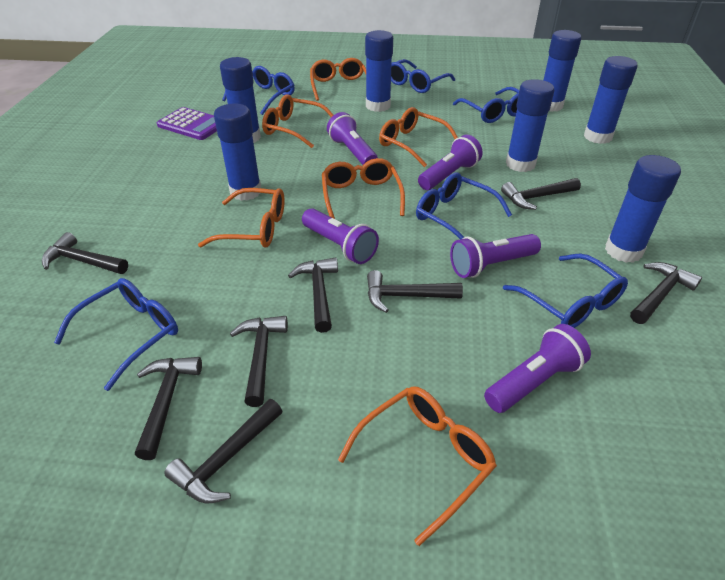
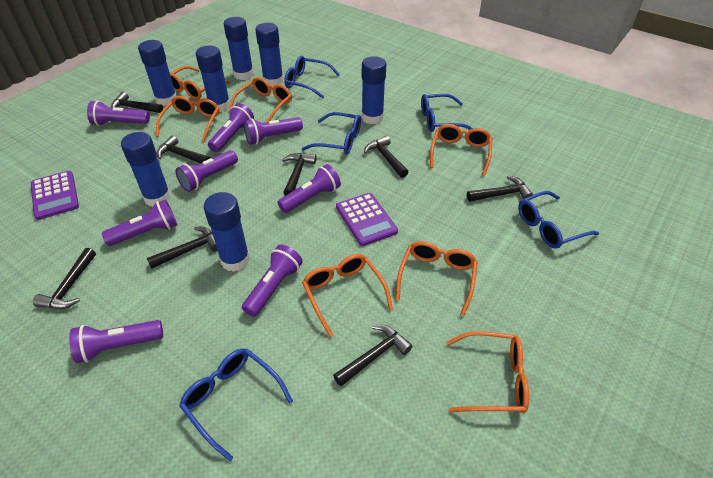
blue glasses: 6 -> 5
orange glasses: 6 -> 7
purple calculator: 1 -> 2
purple flashlight: 5 -> 8

